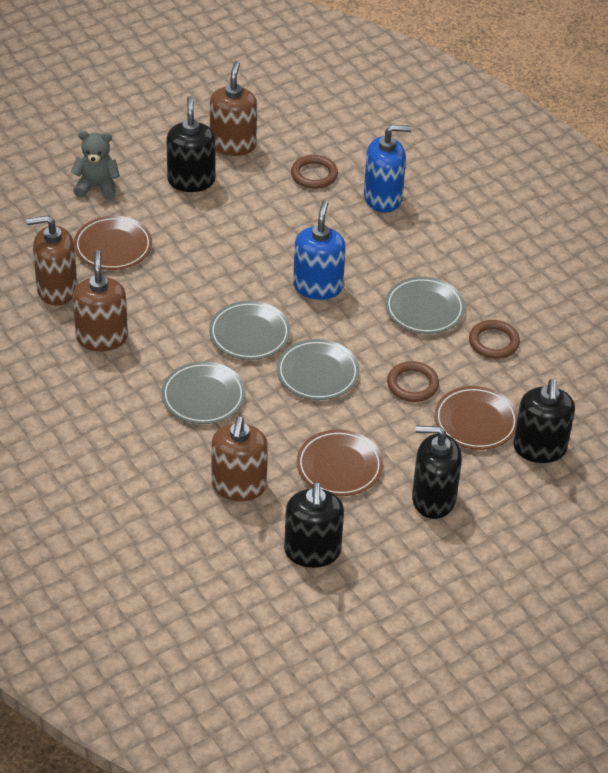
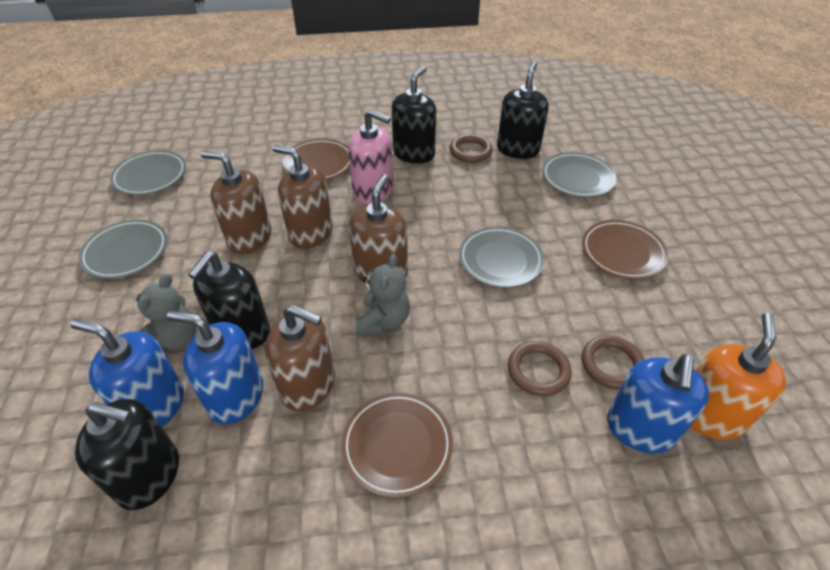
blue soap dispenser: 2 -> 3
grey teddy bear: 1 -> 2
orange soap dispenser: 0 -> 1
pink soap dispenser: 0 -> 1

